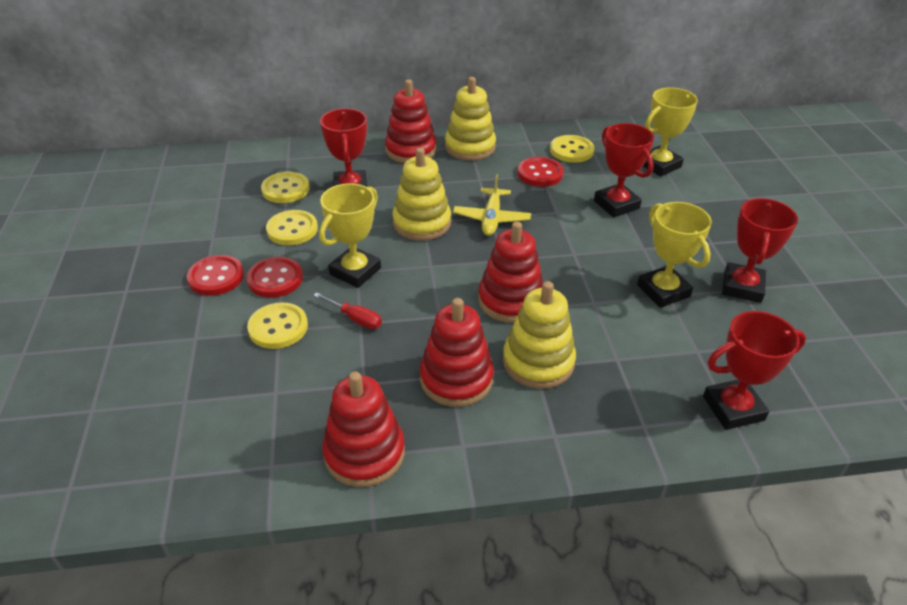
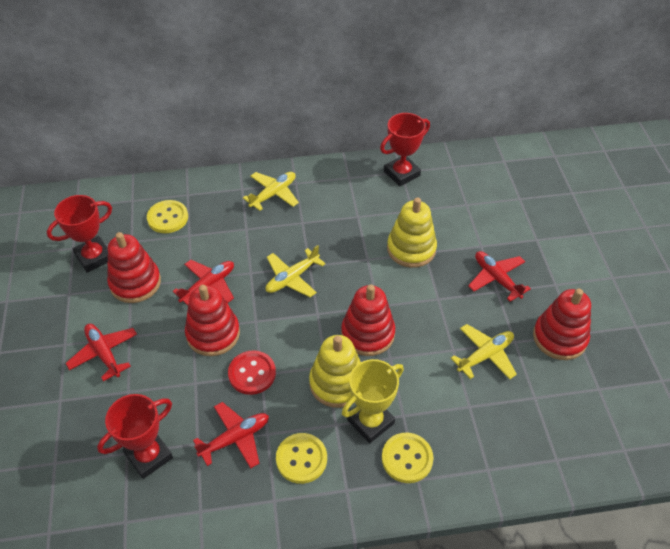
red button: 3 -> 1
red plane: 0 -> 4
red screwdriver: 1 -> 0
red trophy: 4 -> 3
yellow button: 4 -> 3
yellow plane: 1 -> 3
yellow stacking toy: 3 -> 2
yellow trophy: 3 -> 1

